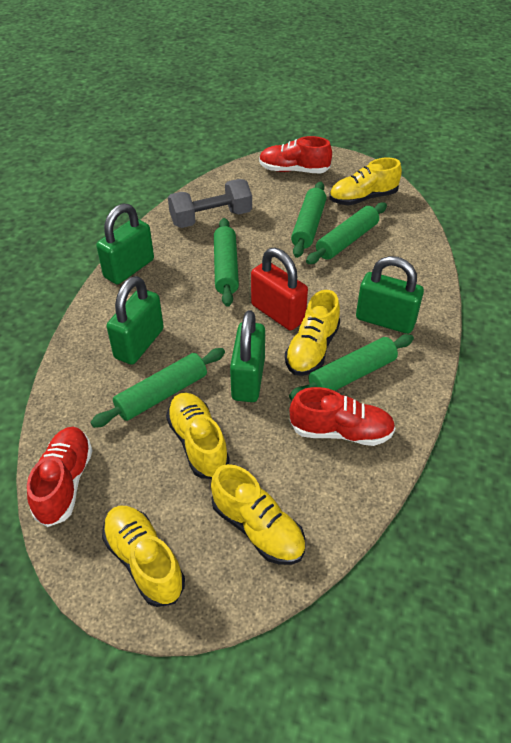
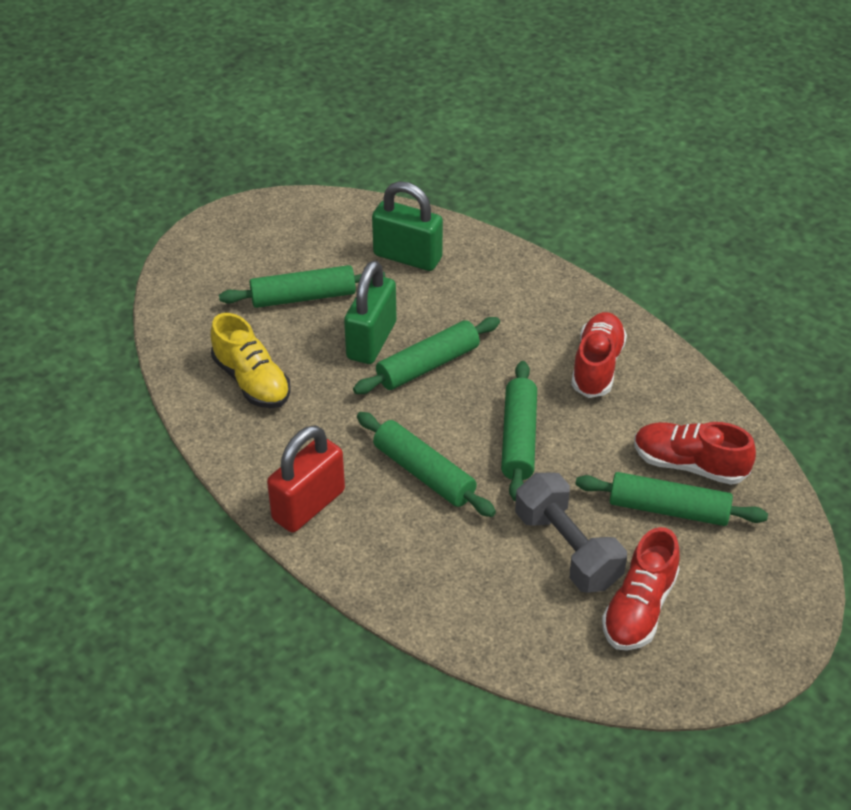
green padlock: 4 -> 2
yellow shoe: 5 -> 1

